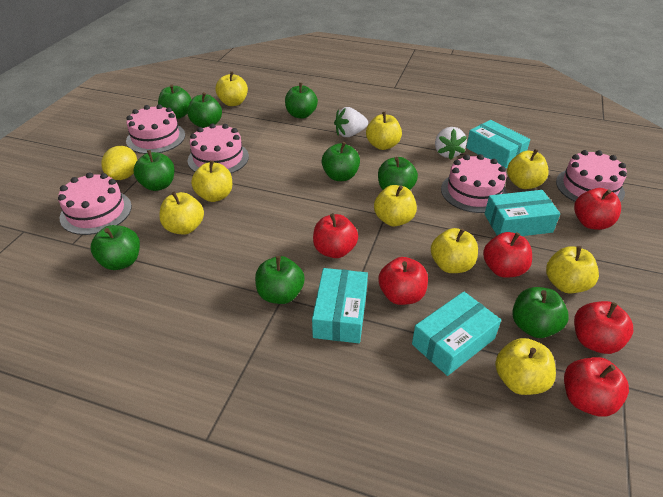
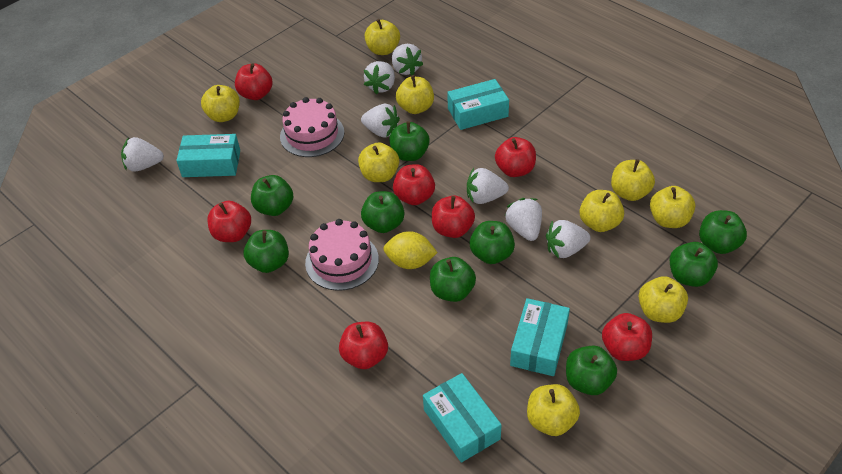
pink cake: 5 -> 2
red apple: 6 -> 7
white strawberry: 2 -> 7

